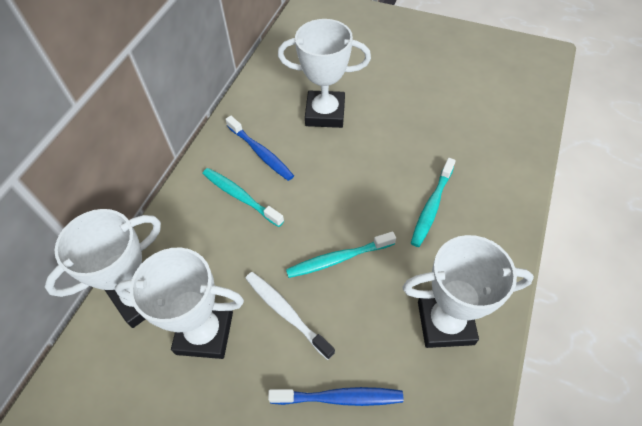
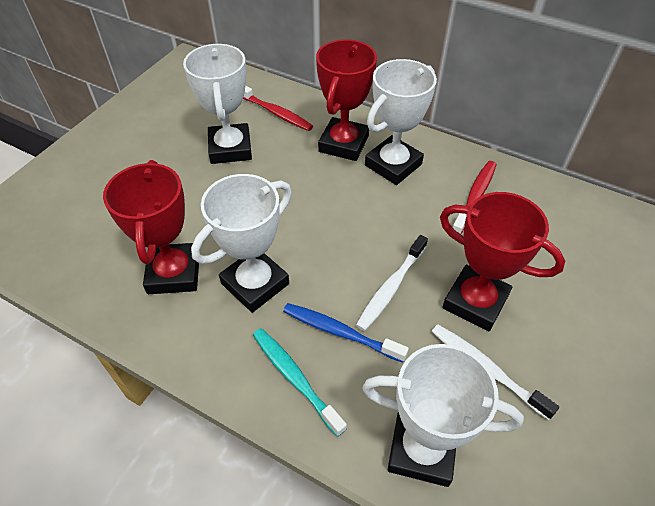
blue toothbrush: 2 -> 1
red toothbrush: 0 -> 2
red trophy: 0 -> 3
turquoise toothbrush: 3 -> 1
white toothbrush: 1 -> 2

